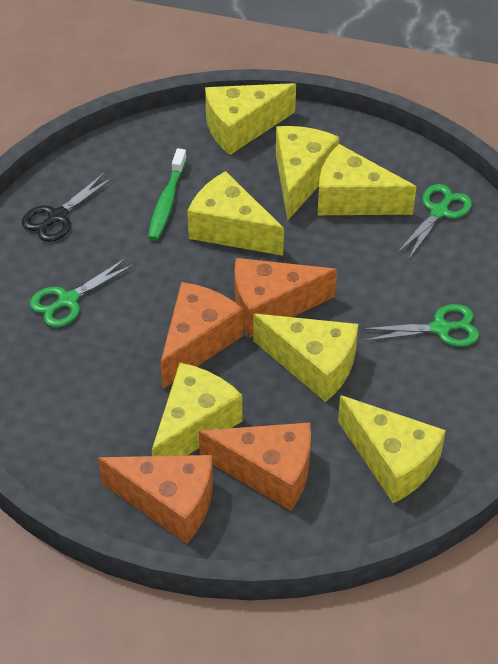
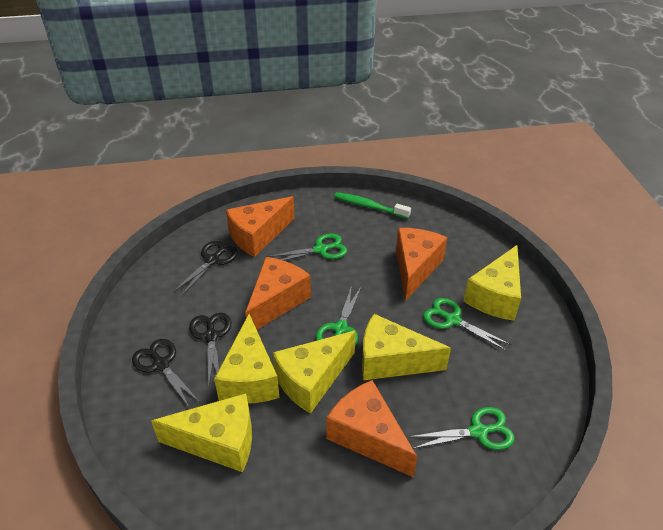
black scissors: 1 -> 3
green scissors: 3 -> 4
yellow cheese: 7 -> 5

